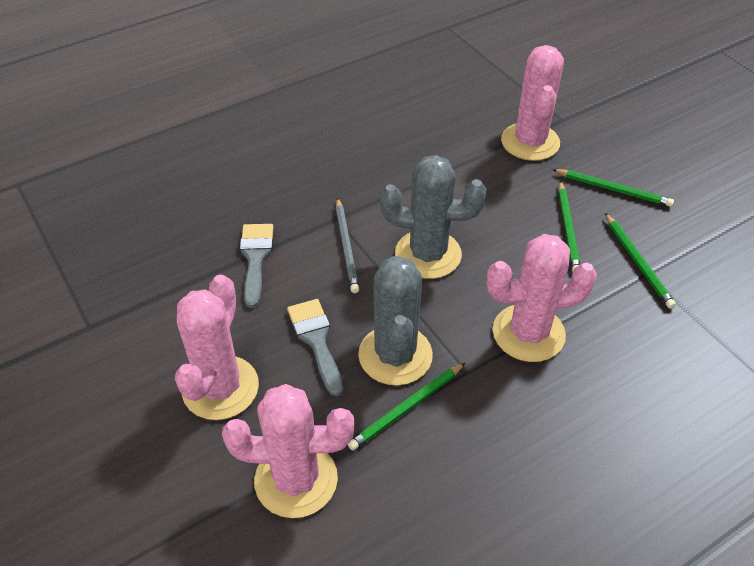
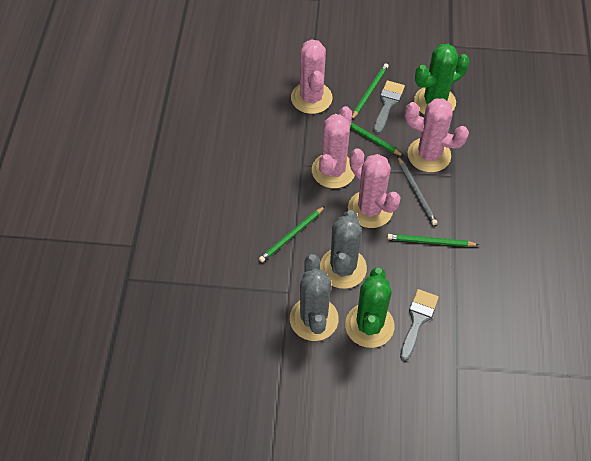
green cactus: 0 -> 2

